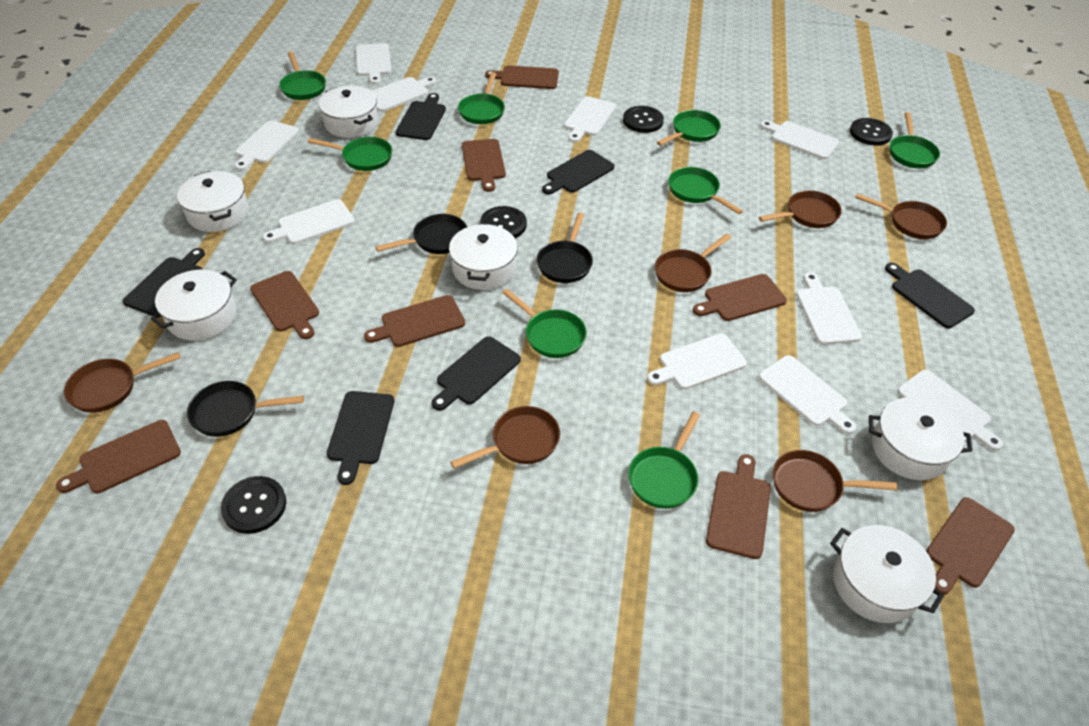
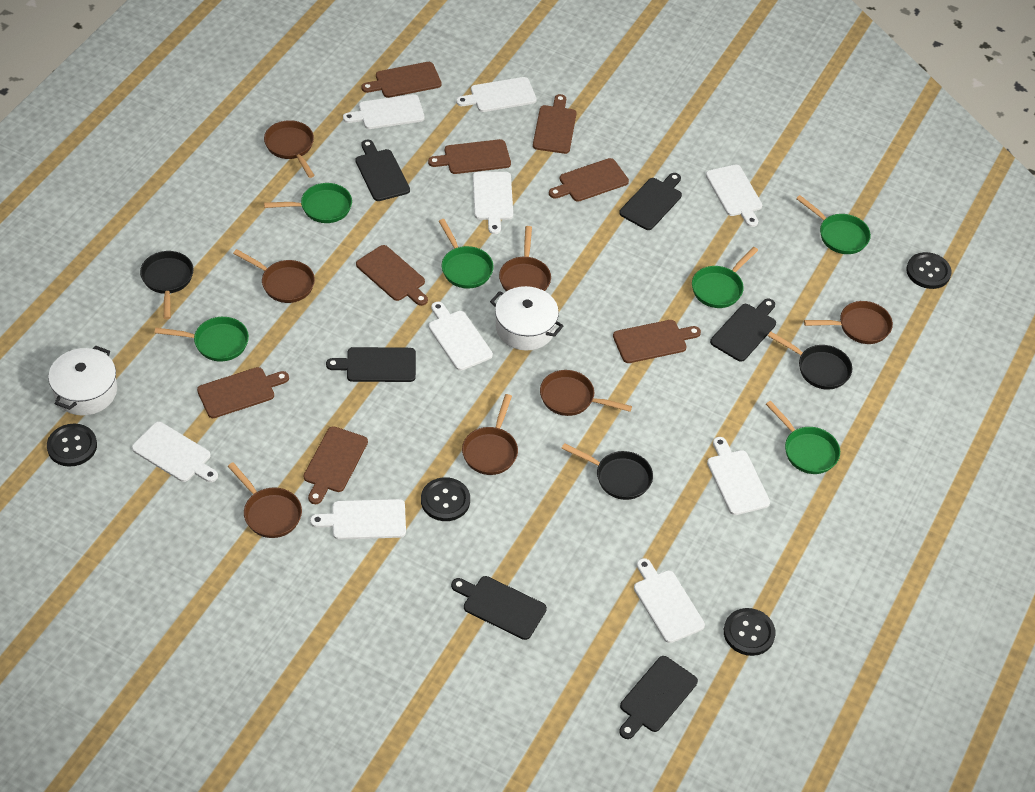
brown pan: 6 -> 7
green pan: 8 -> 6
white cutting board: 10 -> 9
white pot: 6 -> 2

